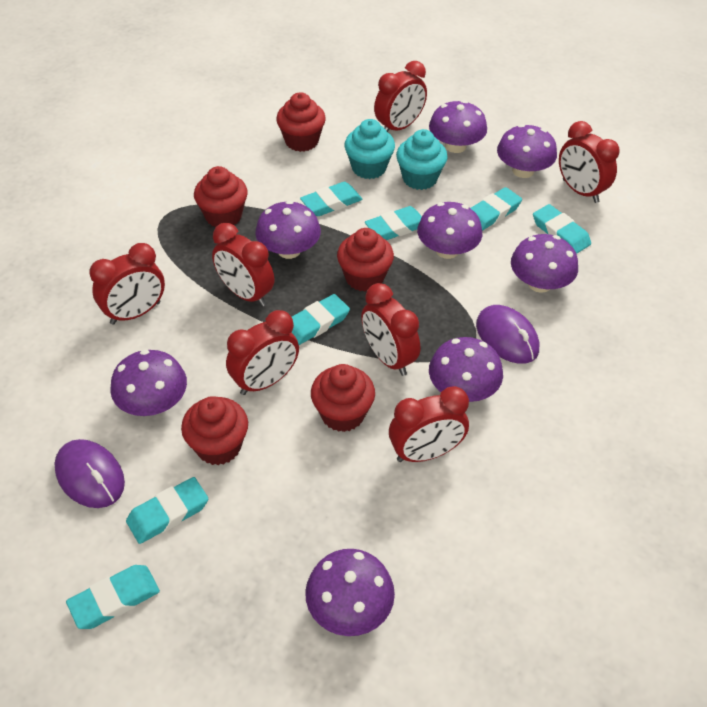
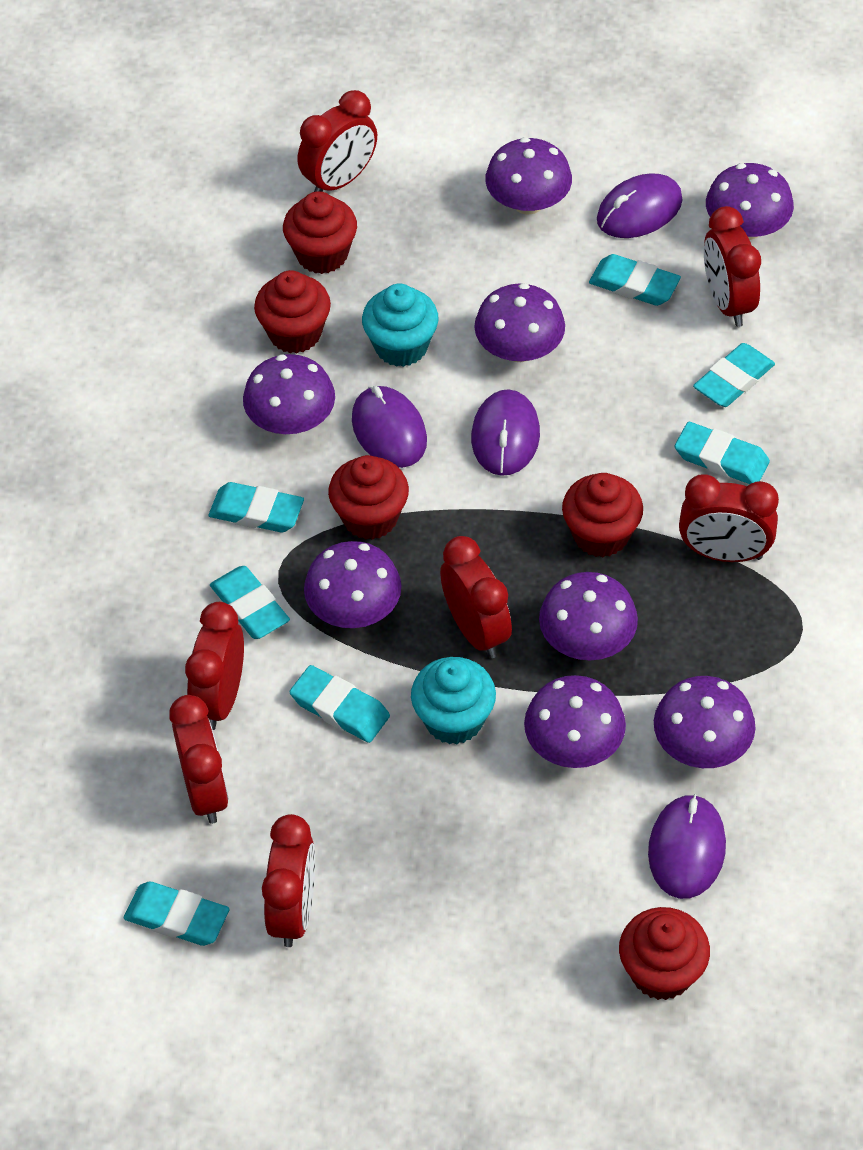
purple mouse: 2 -> 4

